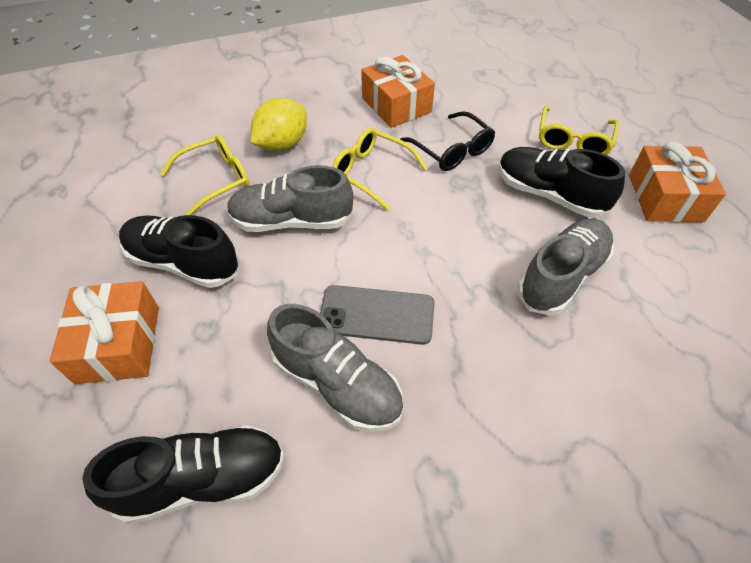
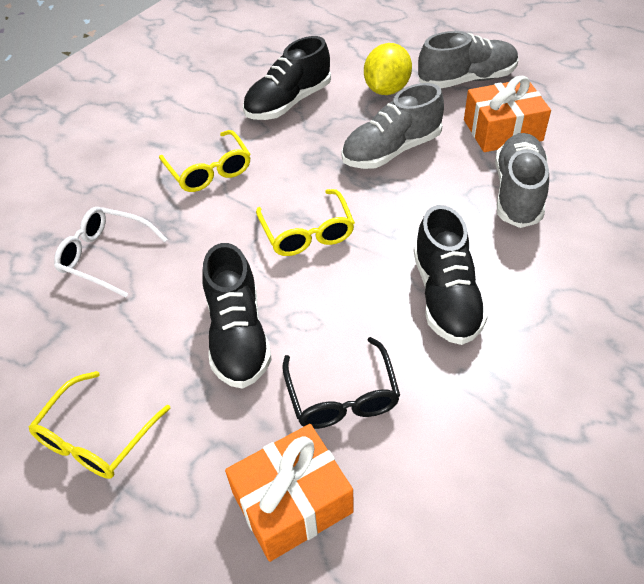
grey phone: 1 -> 0
orange gift: 3 -> 2
white glasses: 0 -> 1

